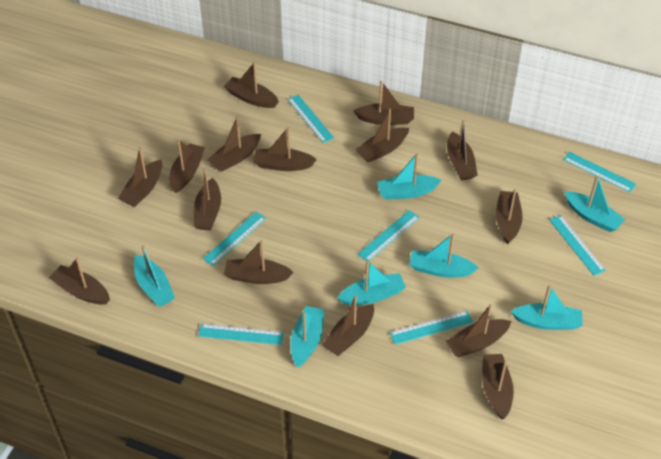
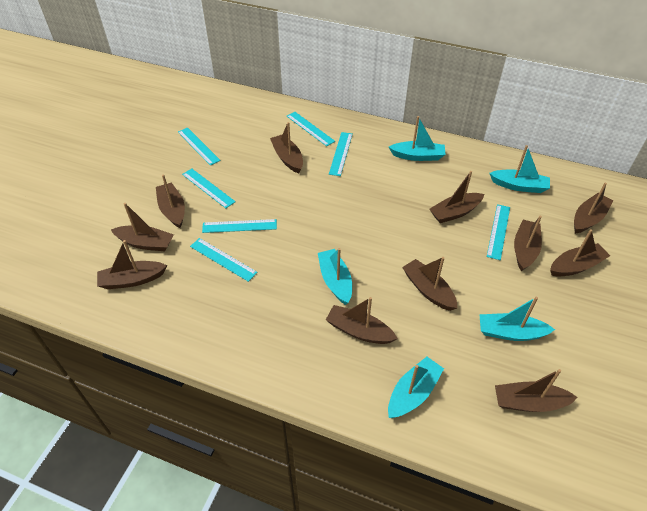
brown boat: 15 -> 11
turquoise boat: 7 -> 5

